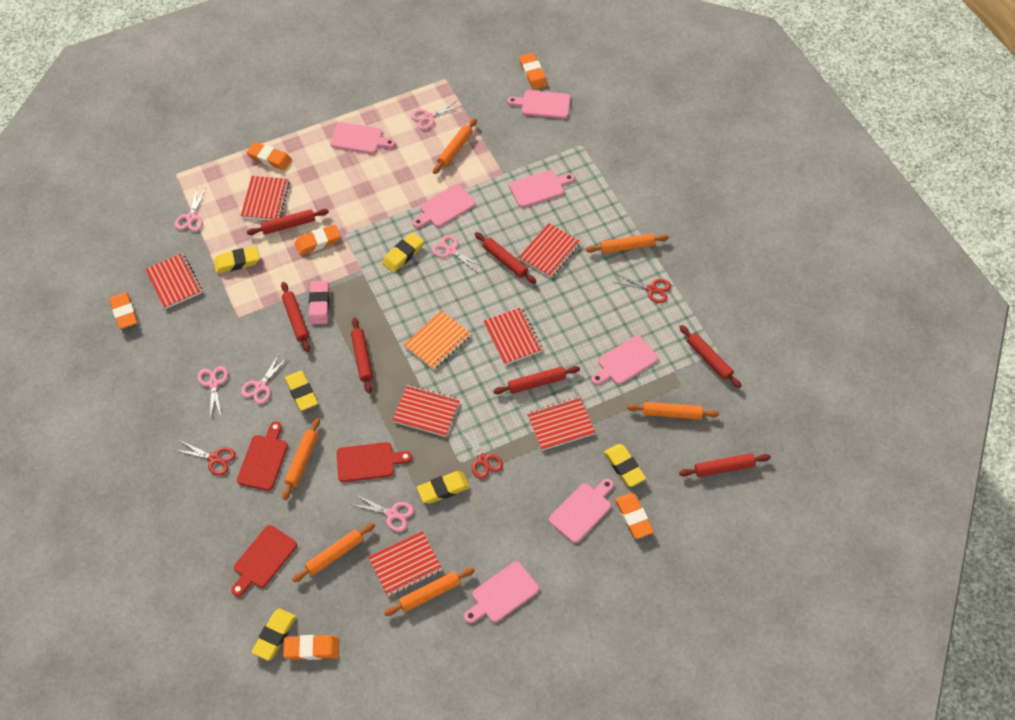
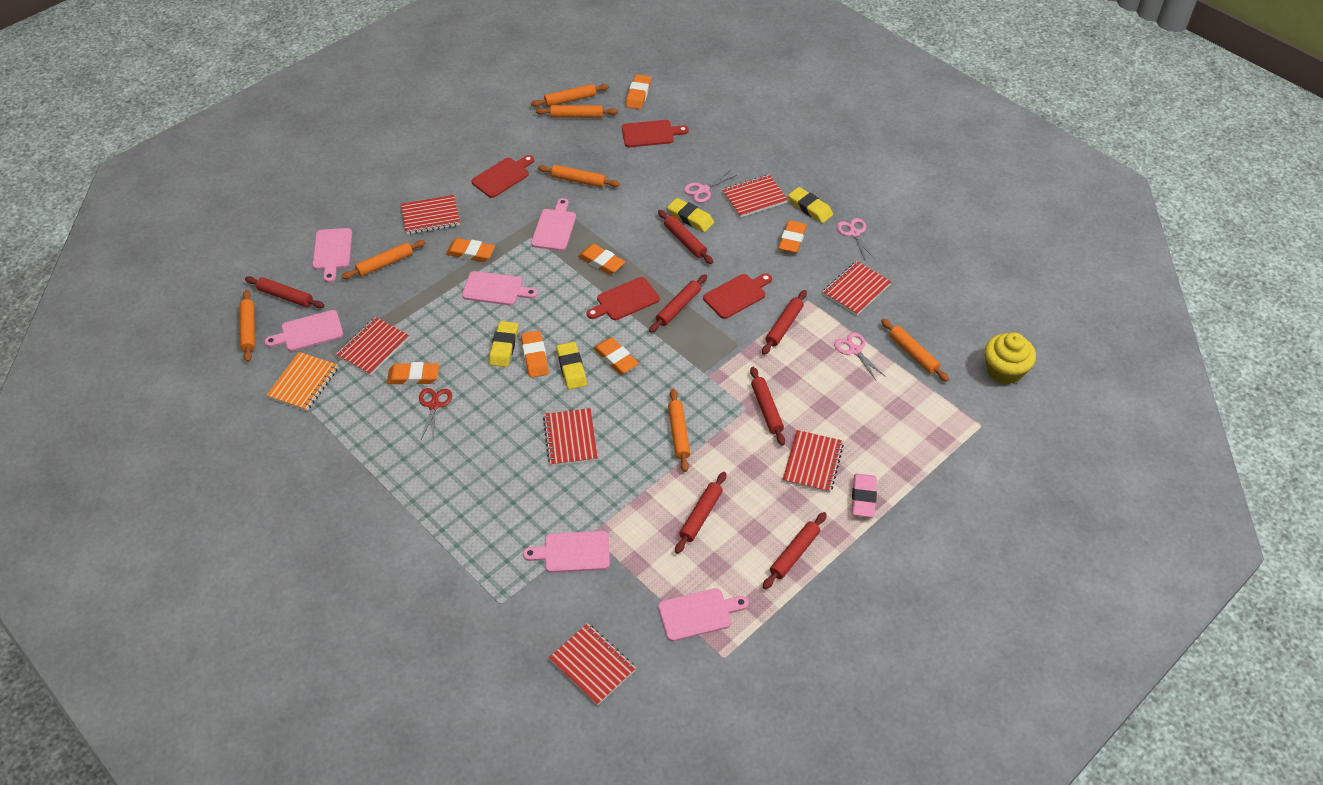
orange eraser: 6 -> 7
orange rolling pin: 6 -> 7
pink cutting board: 7 -> 6
pink scissors: 6 -> 3
red cutting board: 3 -> 4
red scissors: 3 -> 1
yellow cupcake: 0 -> 1
yellow eraser: 6 -> 4

